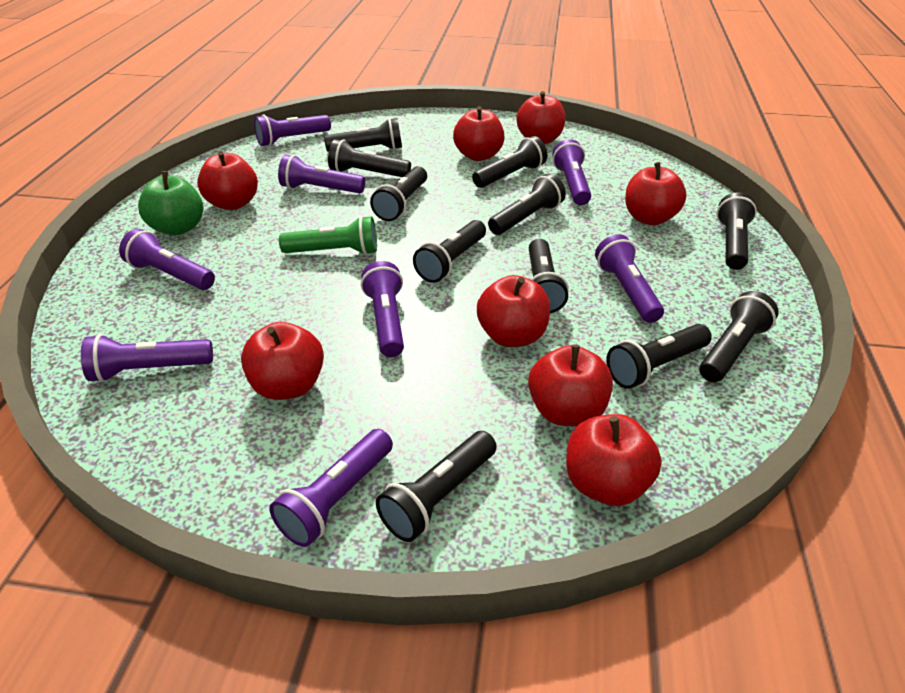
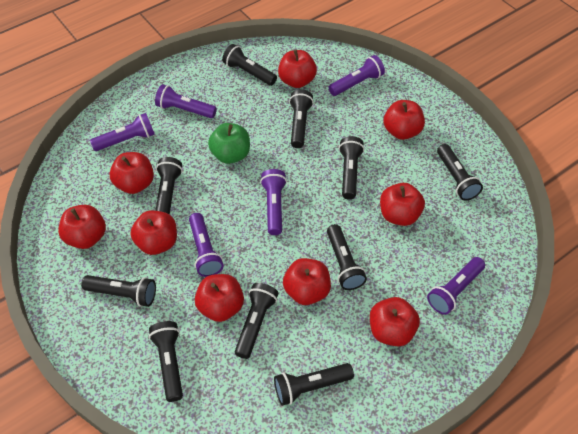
black flashlight: 11 -> 10
green flashlight: 1 -> 0
purple flashlight: 8 -> 6
red apple: 8 -> 9

